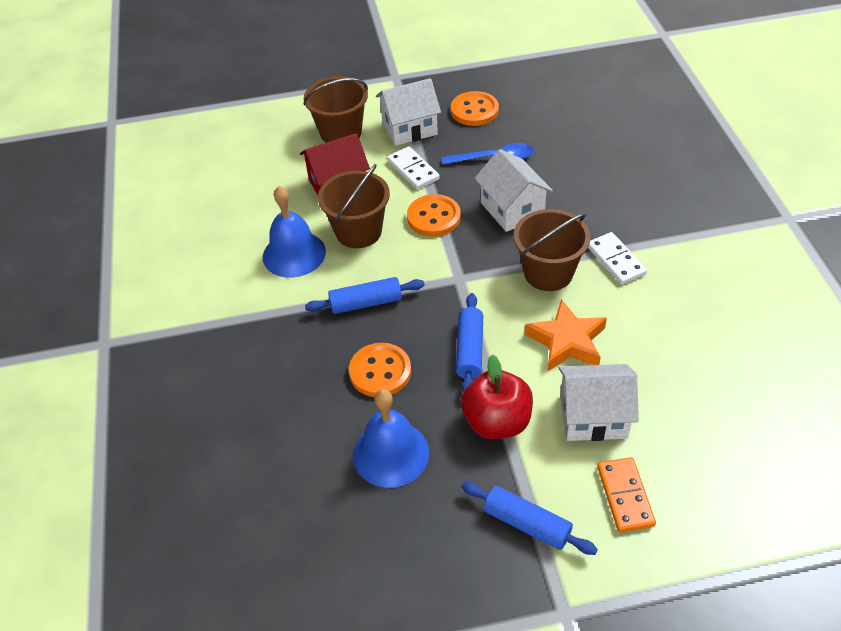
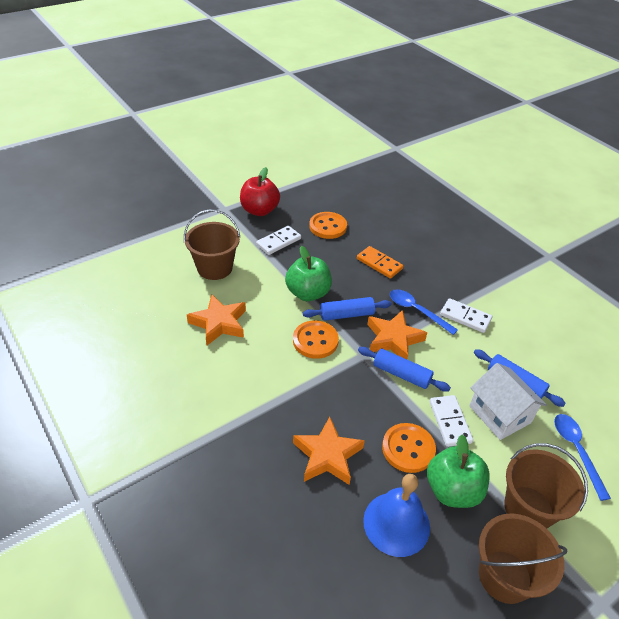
blue bell: 2 -> 1
blue spoon: 1 -> 2
green apple: 0 -> 2
orange star: 1 -> 3
red house: 1 -> 0
white domino: 2 -> 3
white house: 3 -> 1

